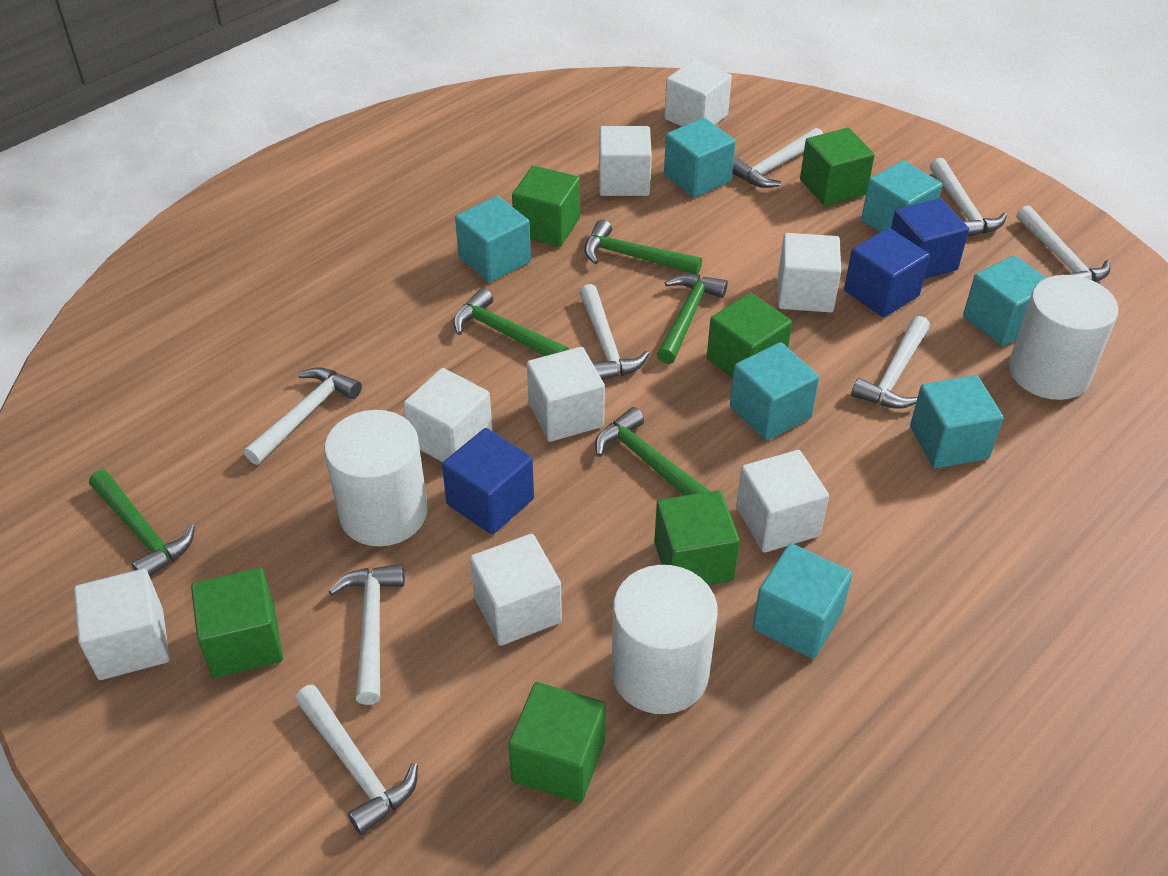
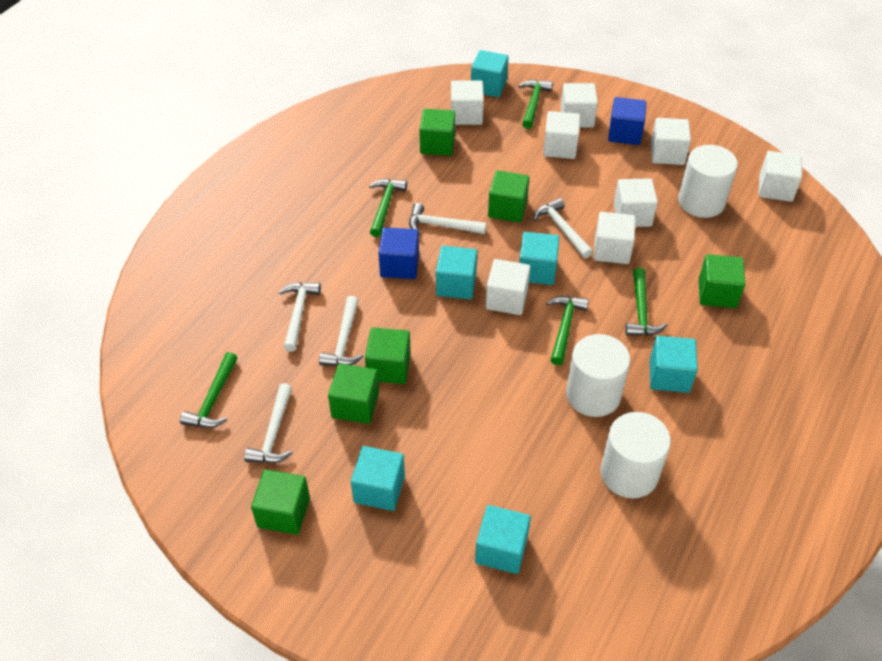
blue cube: 3 -> 2
turquoise cube: 7 -> 6
white hammer: 8 -> 5

